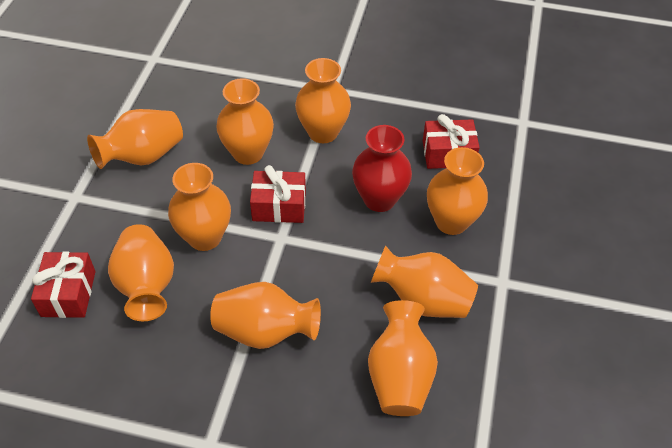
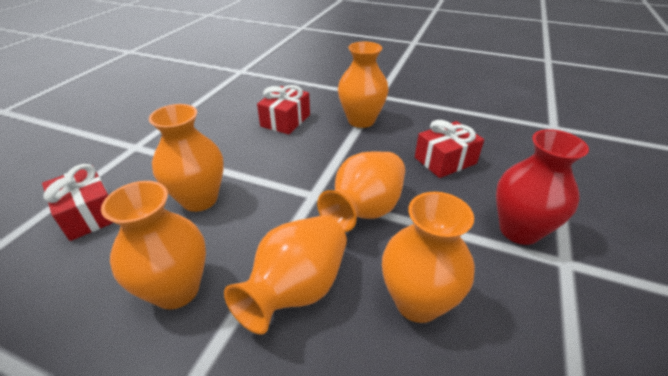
orange vase: 9 -> 6

